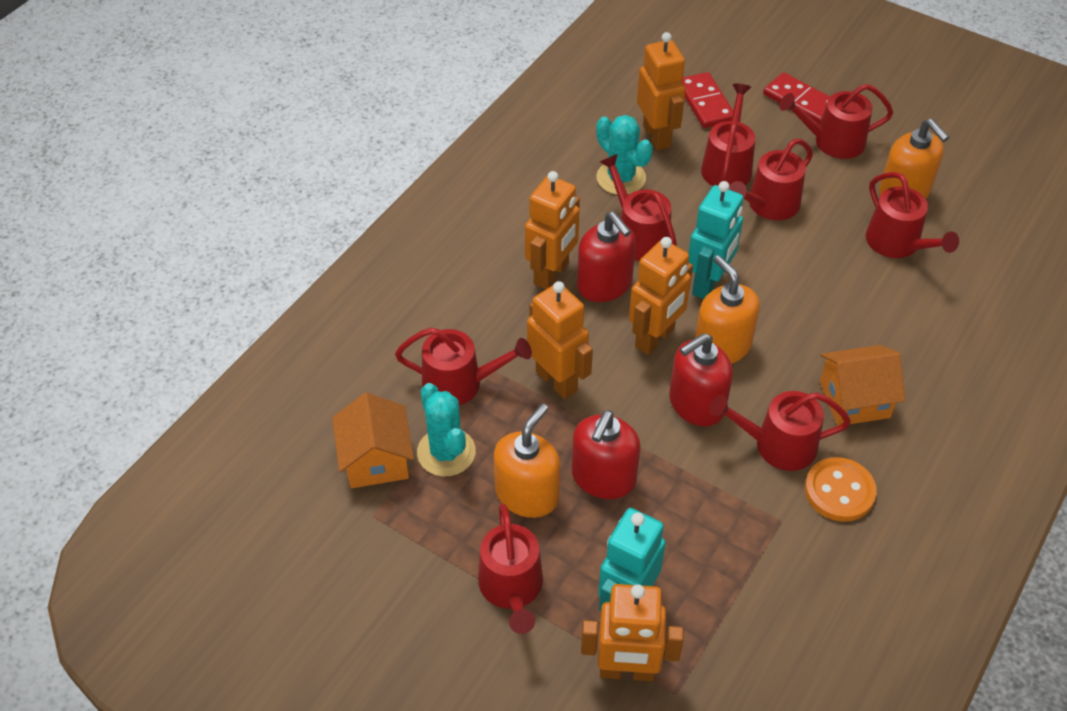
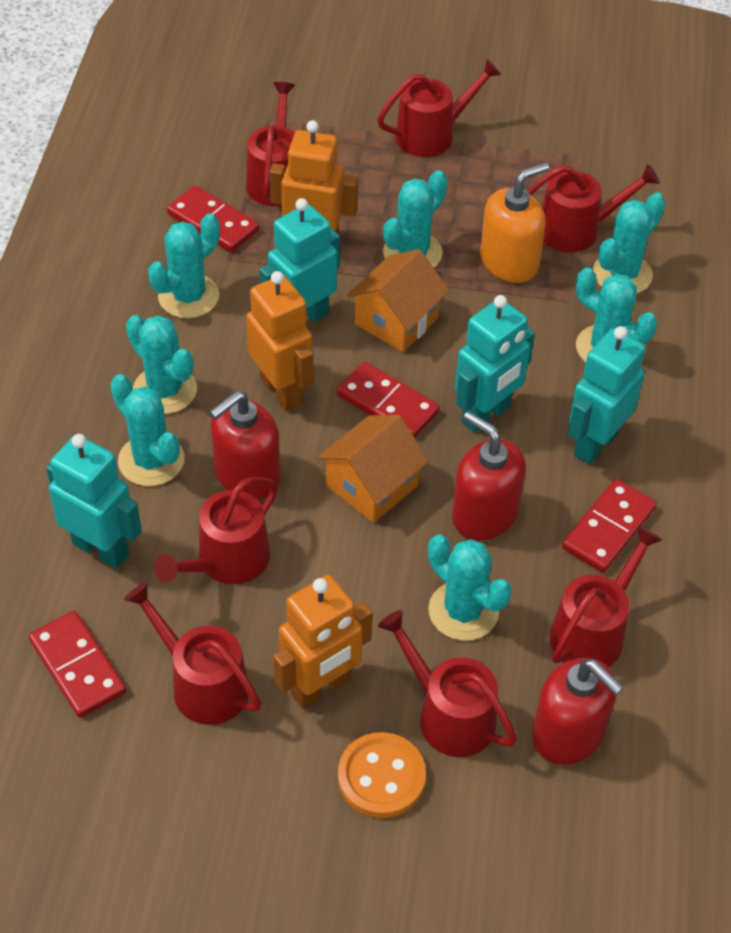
orange robot: 5 -> 3
orange soap dispenser: 3 -> 1
red domino: 2 -> 4
red watering can: 8 -> 7
turquoise cactus: 2 -> 7
turquoise robot: 2 -> 4

